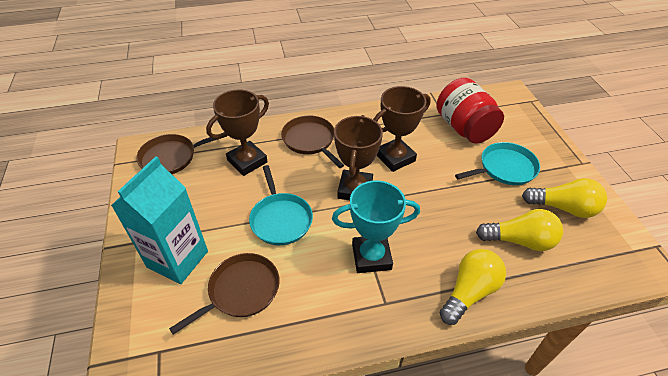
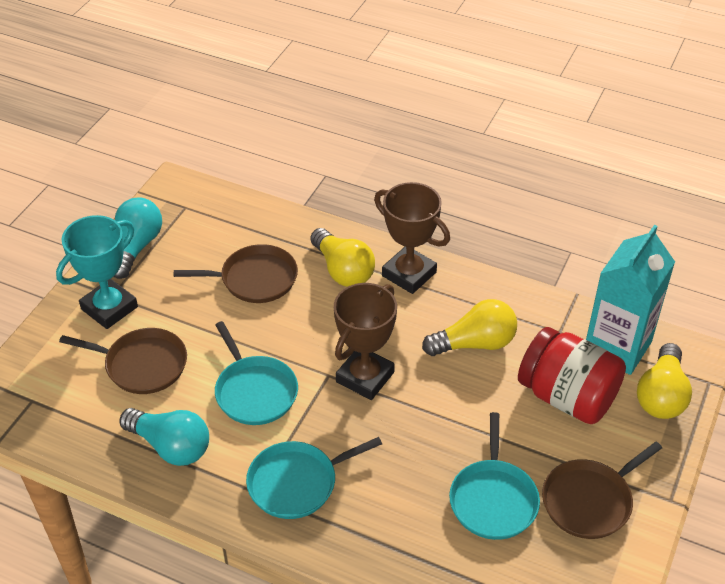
brown trophy: 3 -> 2
turquoise light bulb: 0 -> 2
turquoise pan: 2 -> 3

